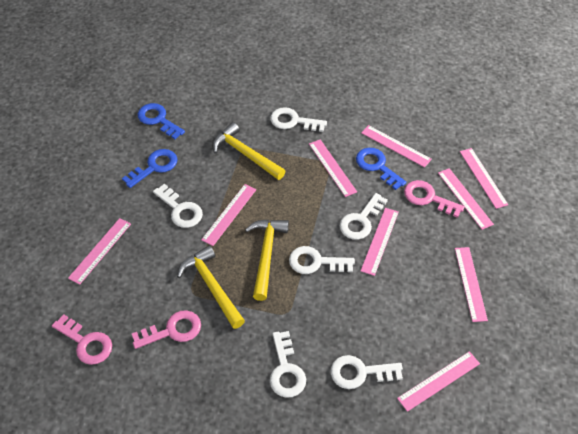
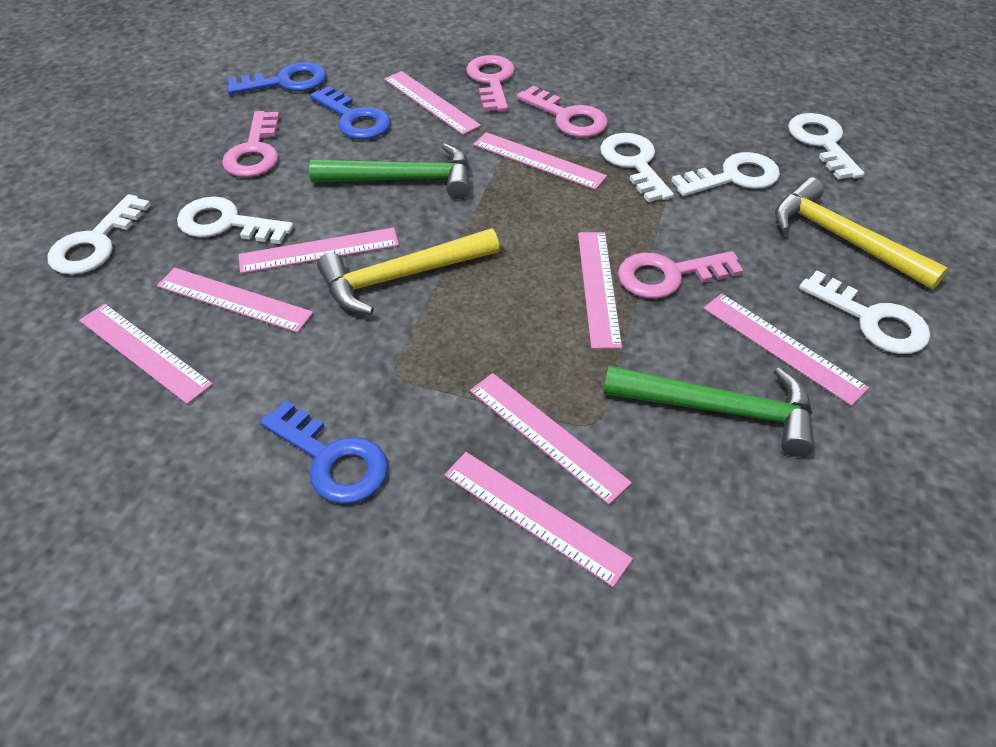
green hammer: 0 -> 2
pink key: 3 -> 4
yellow hammer: 3 -> 2

